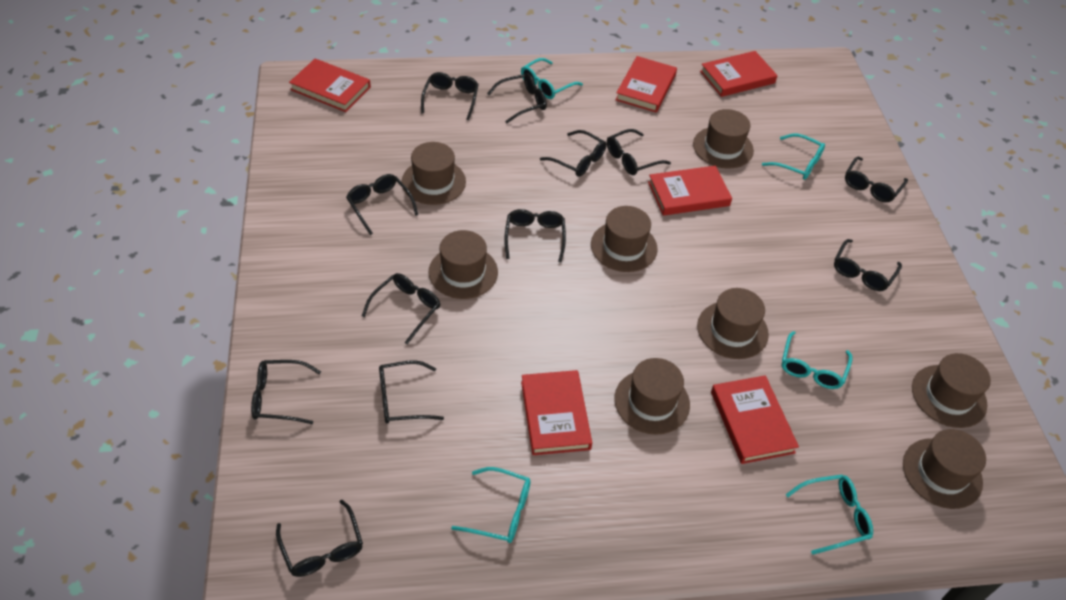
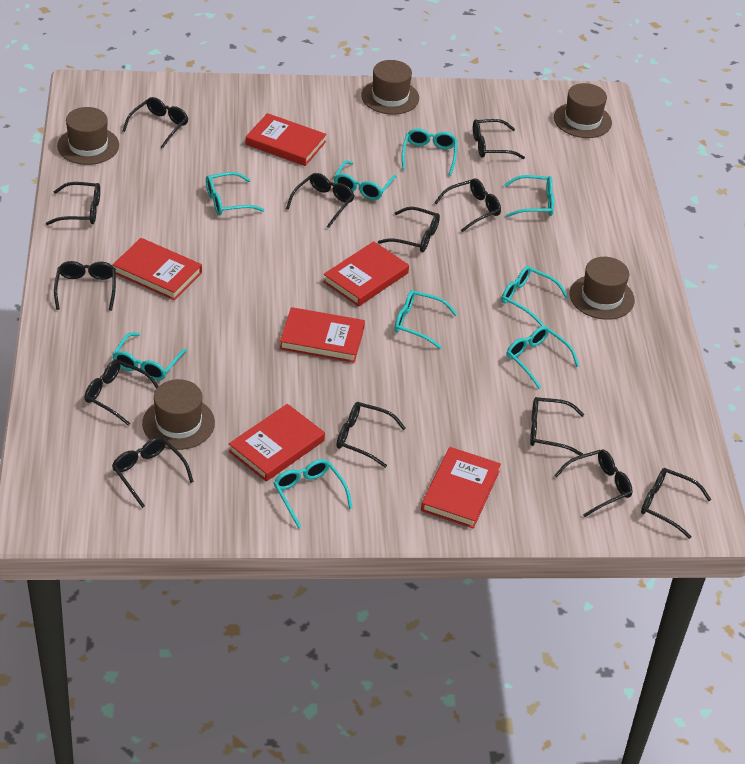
black glasses: 12 -> 13
brown hat: 8 -> 5
turquoise glasses: 5 -> 9

